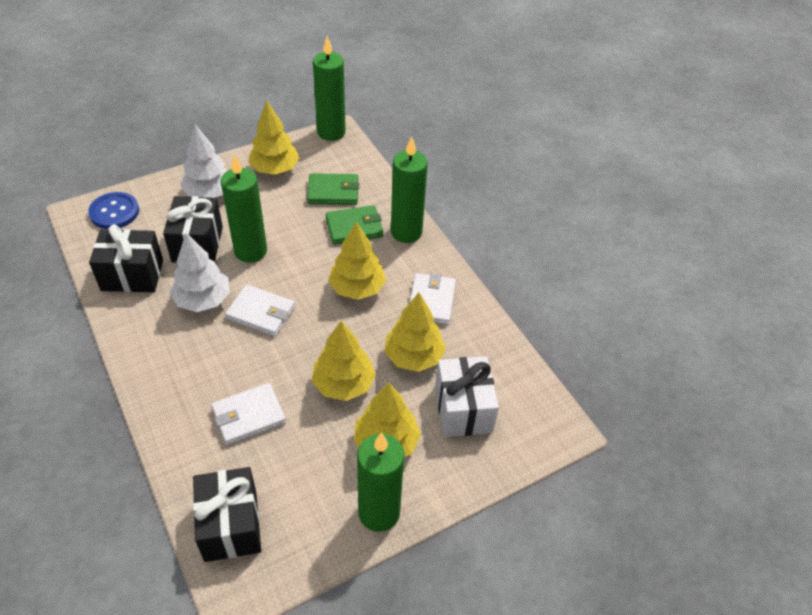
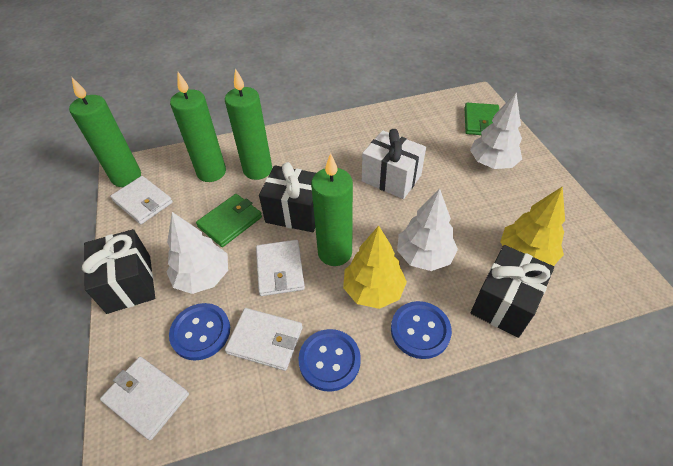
blue button: 1 -> 3
white tree: 2 -> 3
white wallet: 3 -> 4
yellow tree: 5 -> 2

